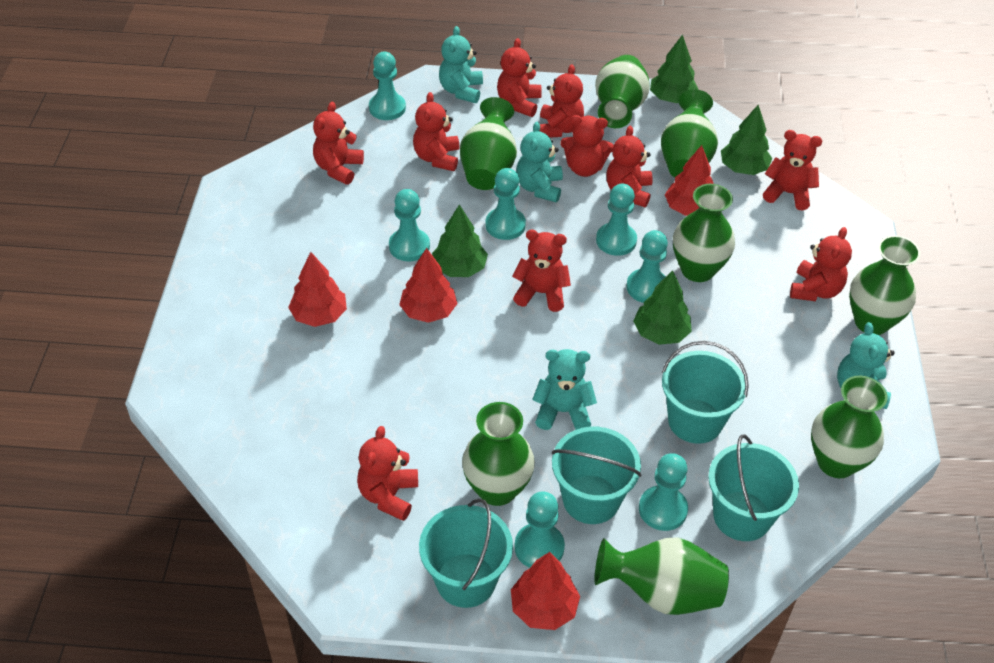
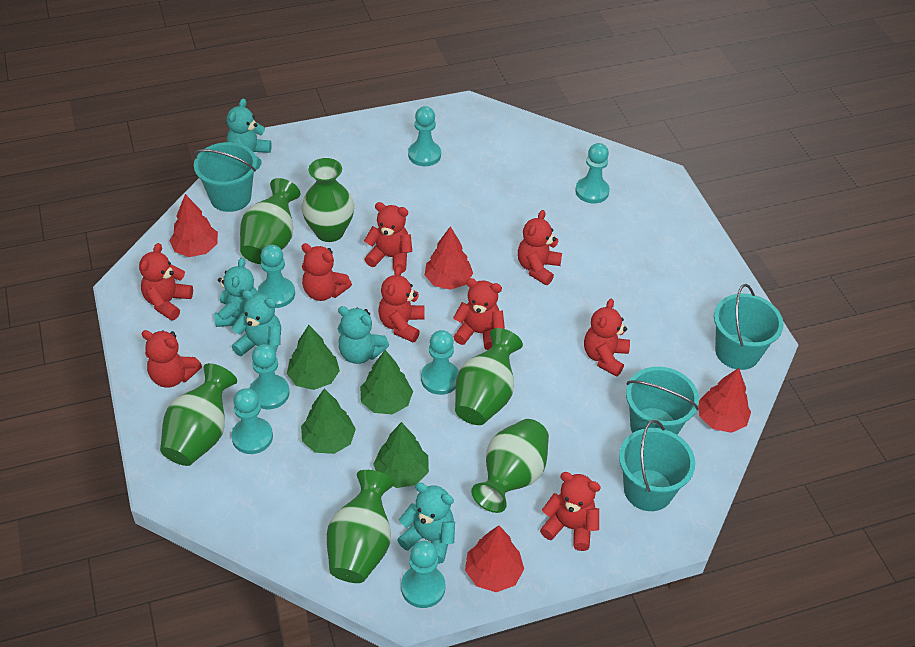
green vase: 8 -> 6
red teddy bear: 10 -> 9
turquoise teddy bear: 4 -> 5

